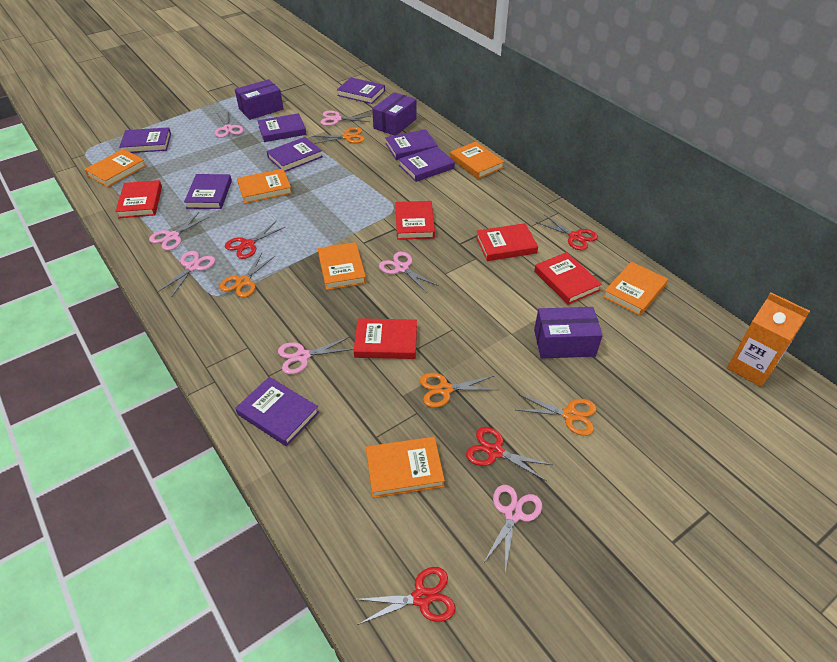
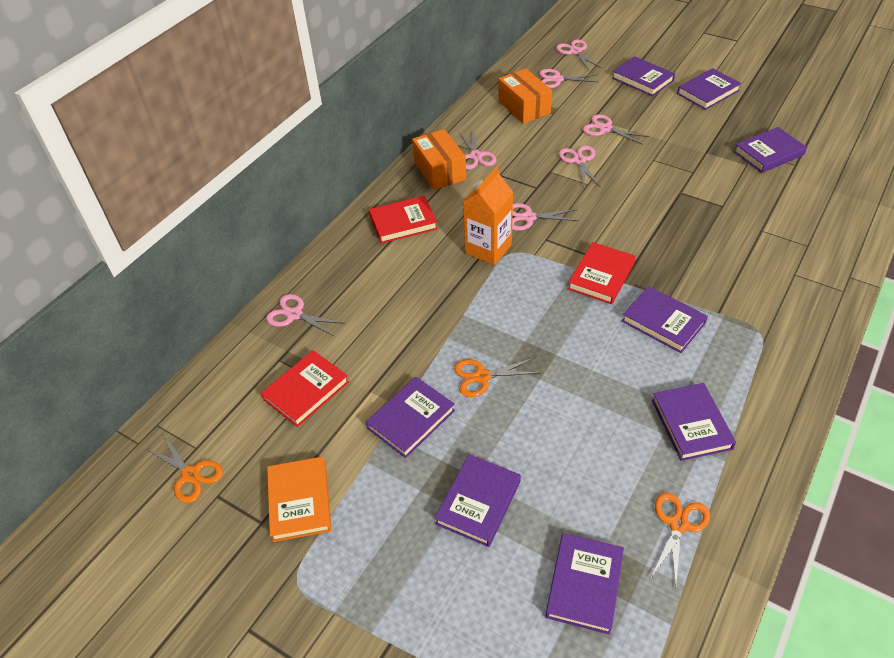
orange book: 6 -> 1
orange box: 0 -> 2
orange scissors: 4 -> 3
purple box: 3 -> 0
red book: 5 -> 3
red scissors: 4 -> 0

